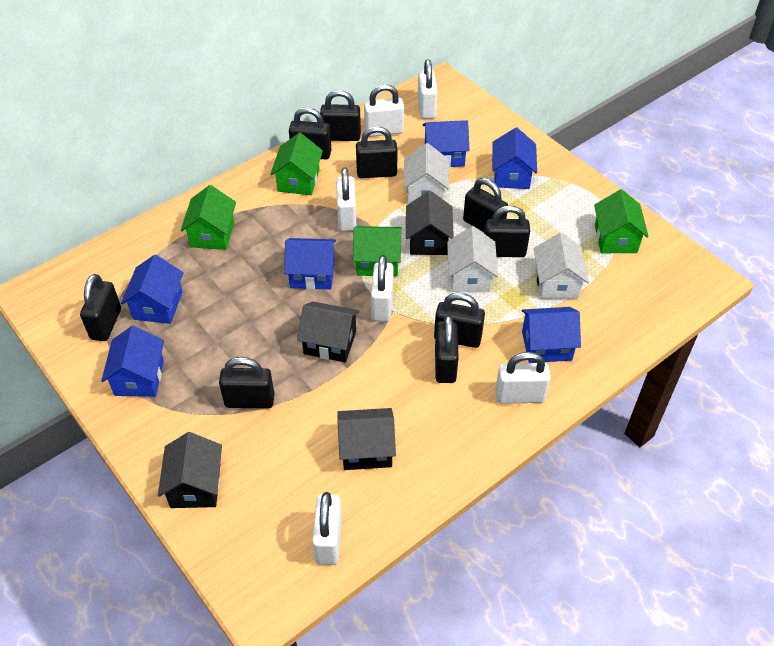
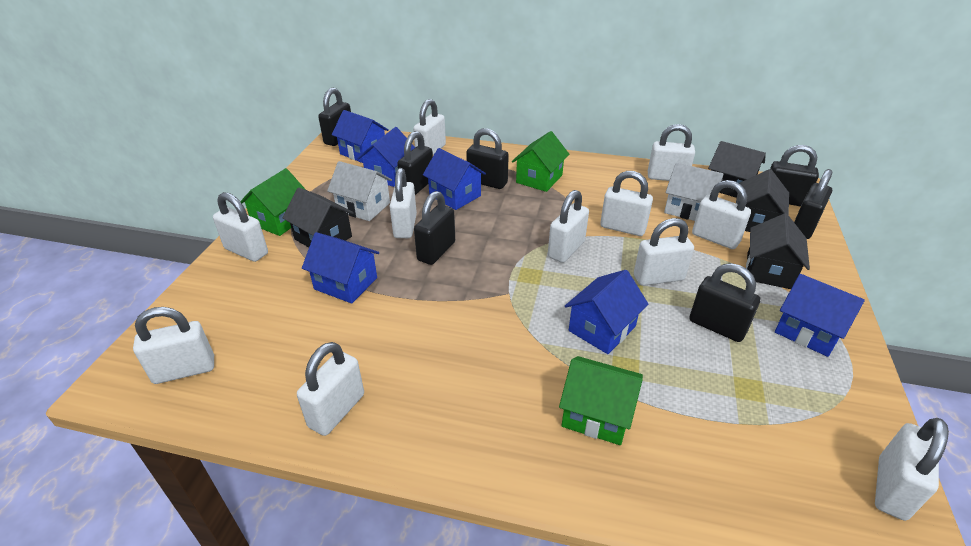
black padlock: 9 -> 7
green house: 4 -> 3
white house: 3 -> 2
white padlock: 6 -> 11

